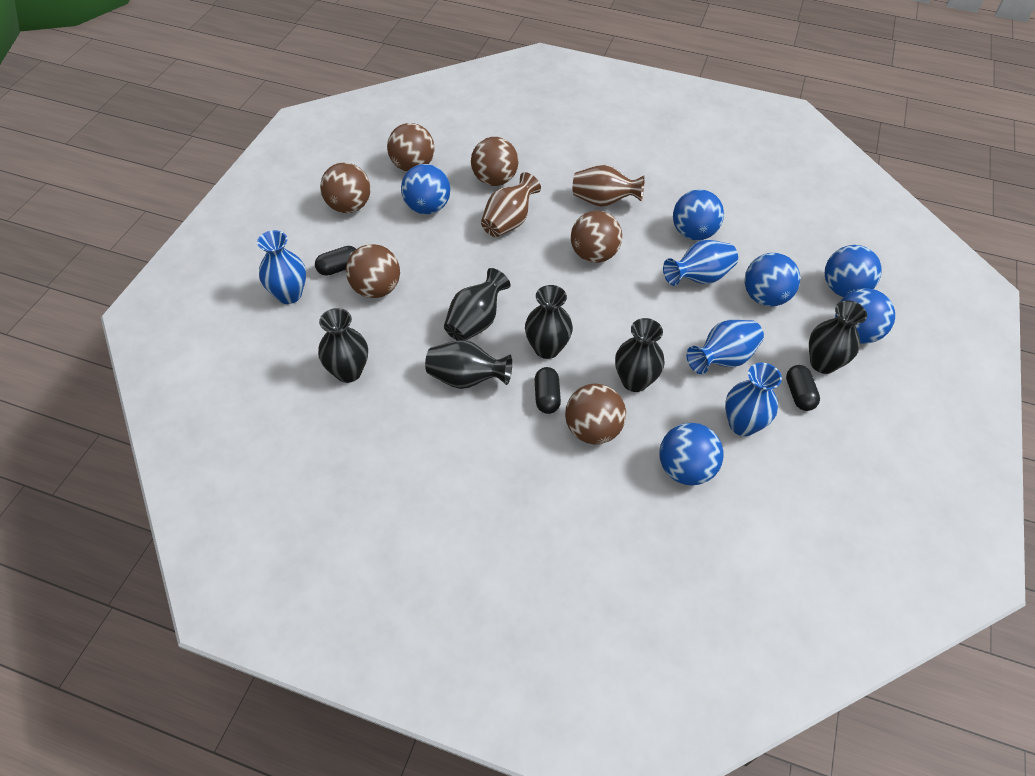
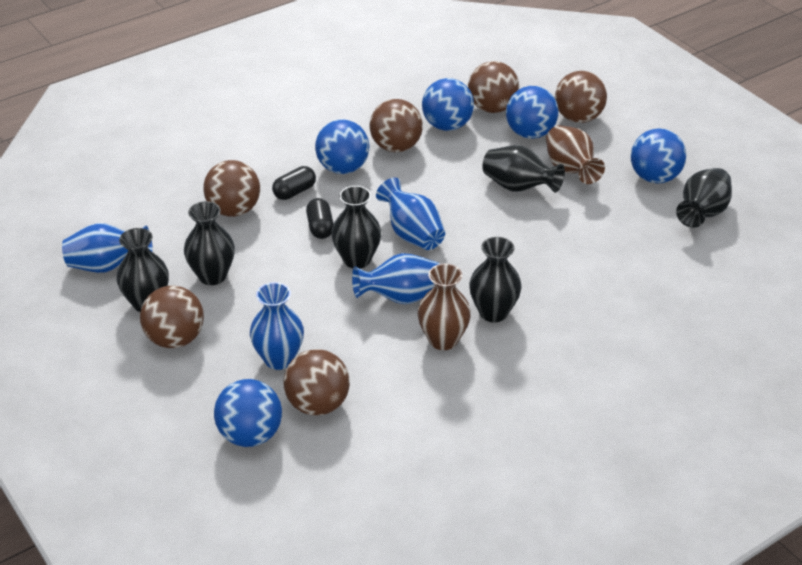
black capsule: 3 -> 2
blue ball: 6 -> 5

